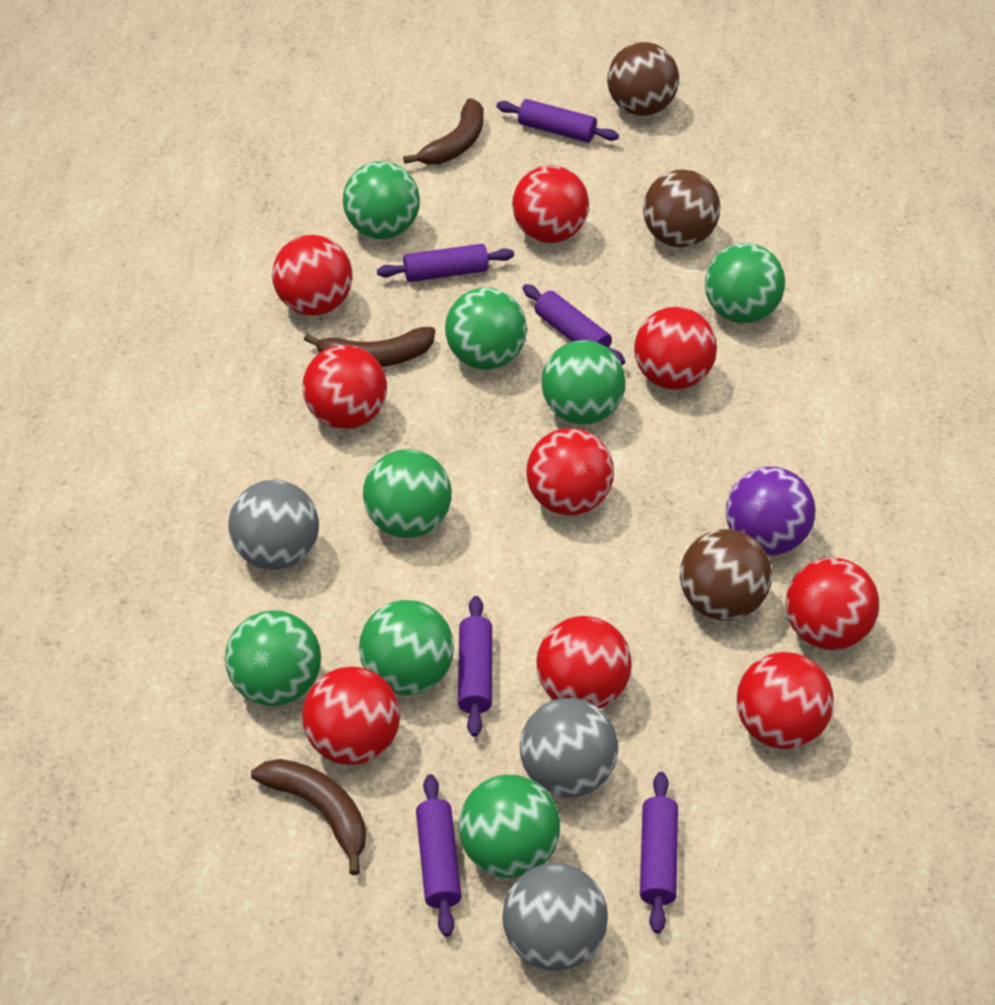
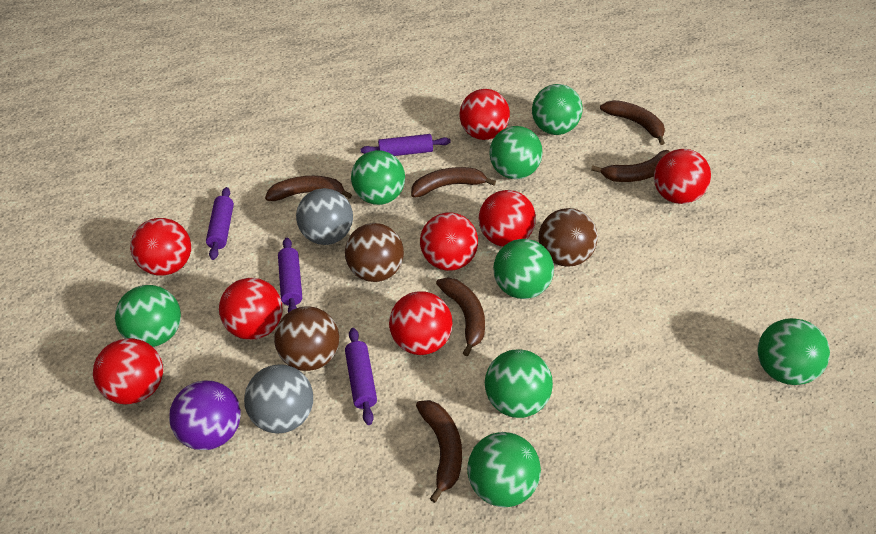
brown banana: 3 -> 6
grey ball: 3 -> 2
purple rolling pin: 6 -> 4
red ball: 9 -> 8

